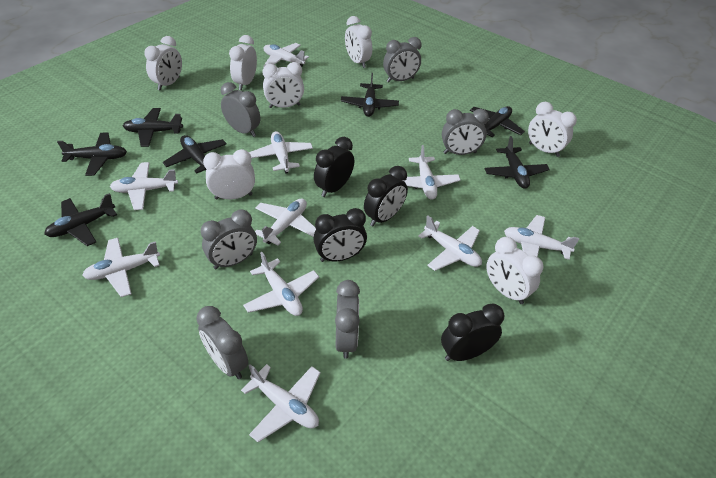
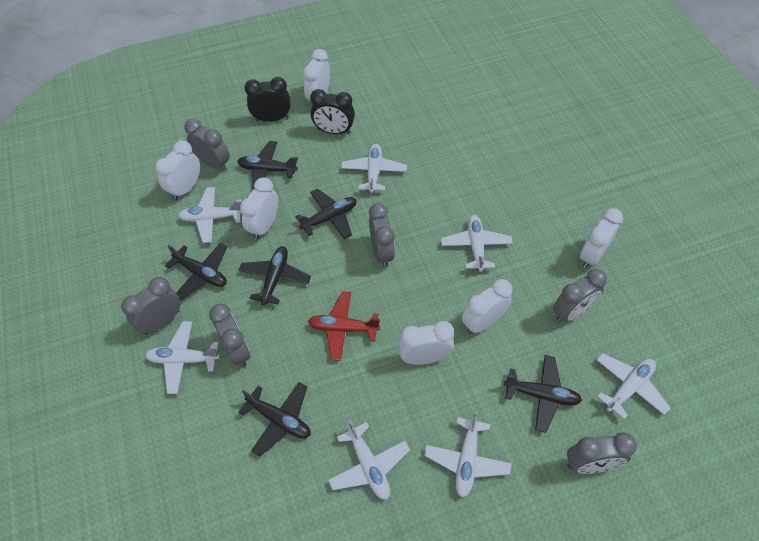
black clock: 4 -> 2
black plane: 7 -> 6
red plane: 0 -> 1
white clock: 7 -> 6
white plane: 10 -> 7

